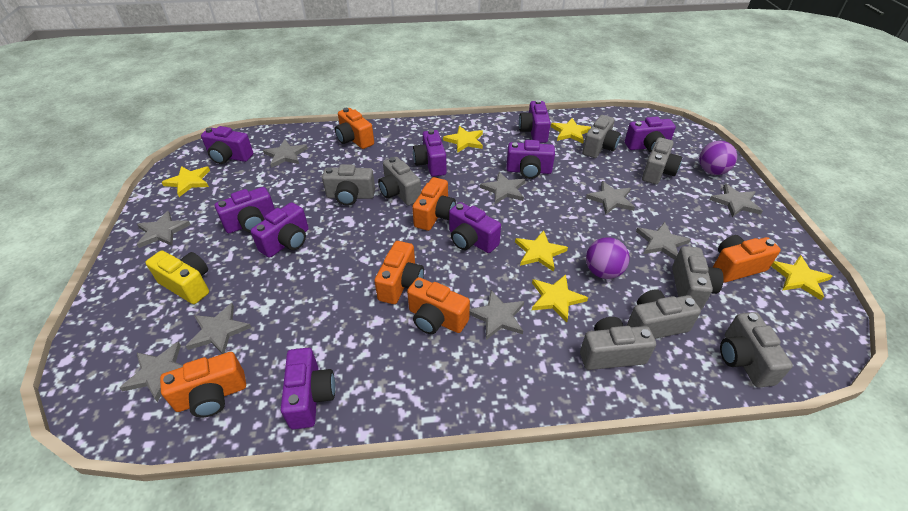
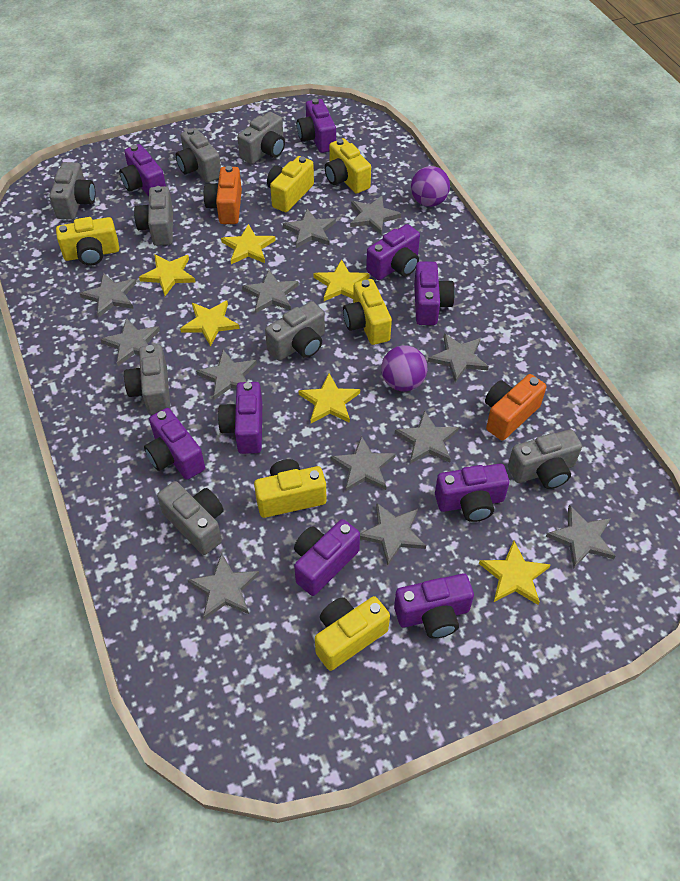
grey star: 9 -> 12
orange camera: 6 -> 2
yellow camera: 1 -> 6

